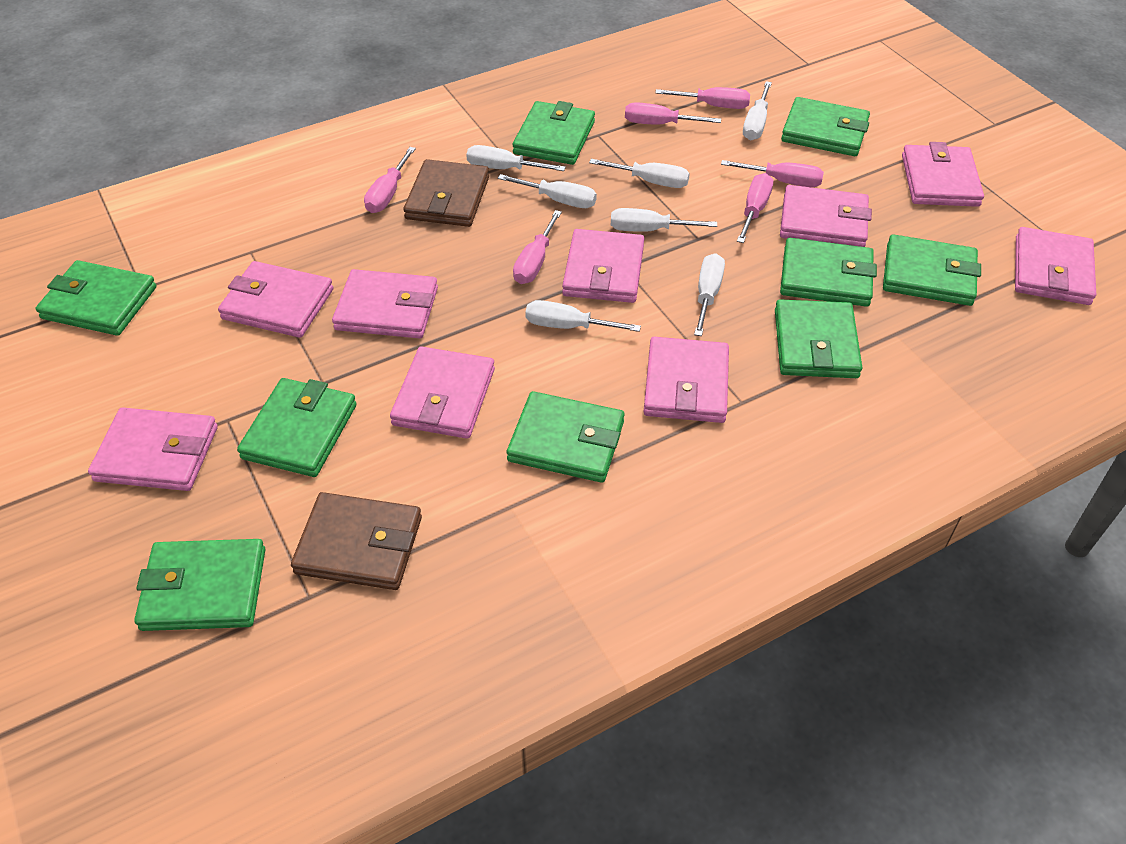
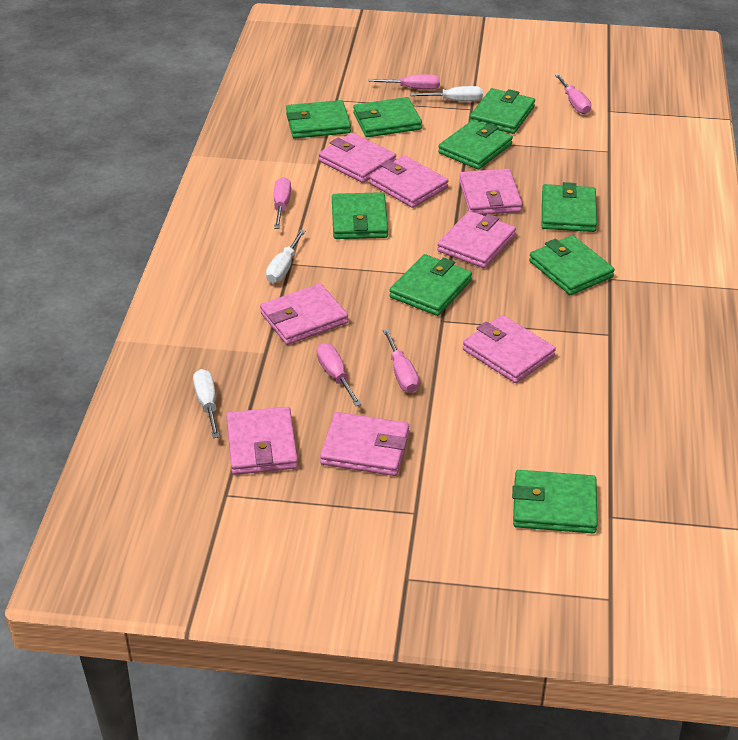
brown wallet: 2 -> 0
pink screwdriver: 6 -> 5
pink wallet: 9 -> 8
white screwdriver: 7 -> 3

